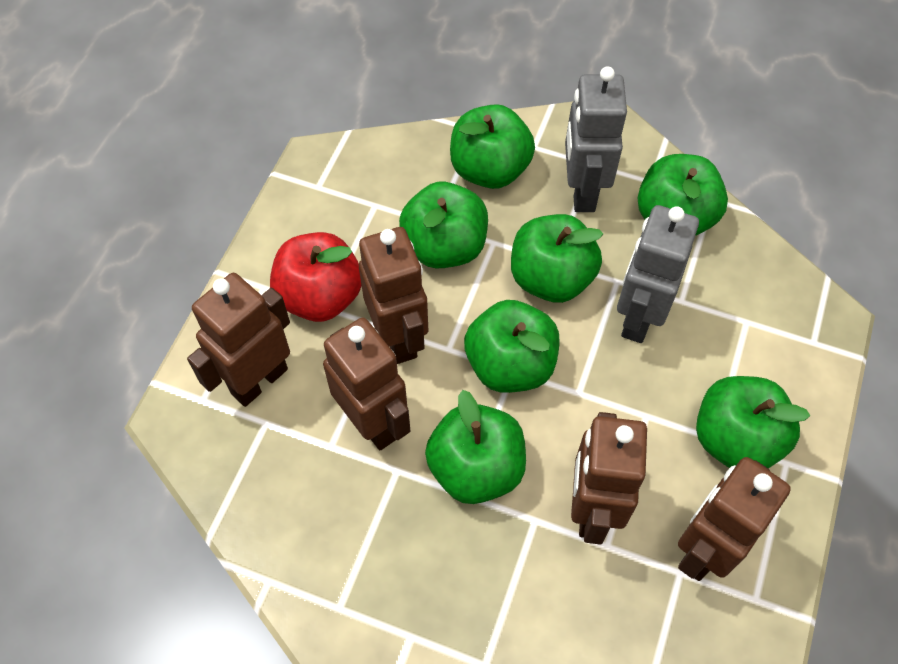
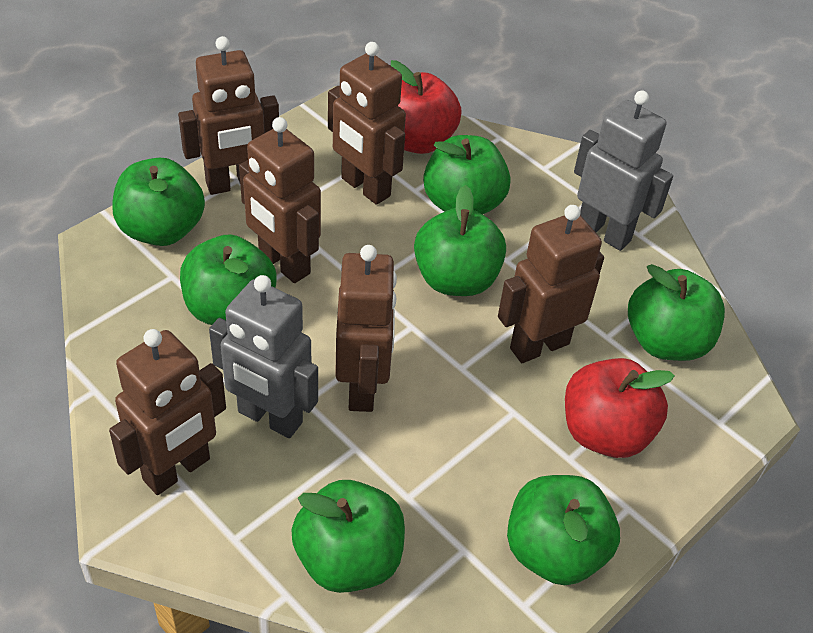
brown robot: 5 -> 6
red apple: 1 -> 2

